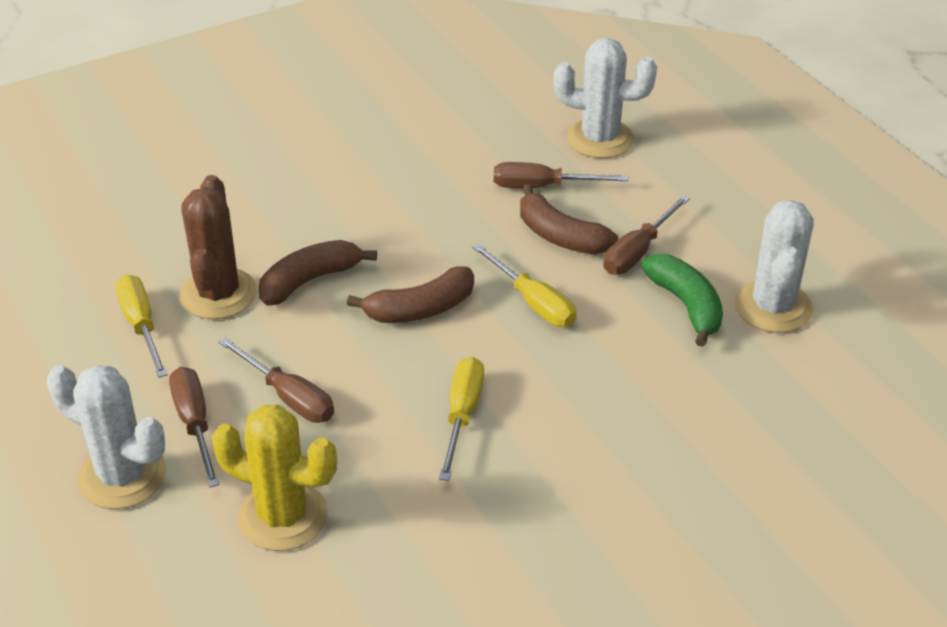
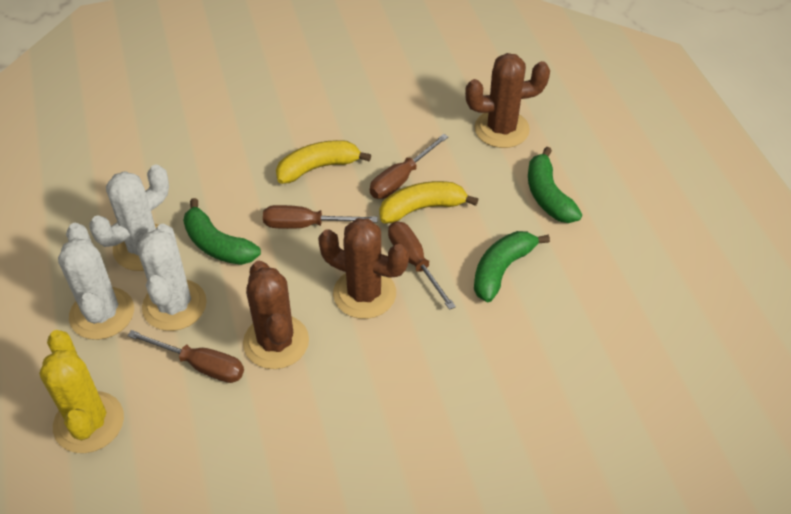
brown banana: 3 -> 0
brown cactus: 1 -> 3
green banana: 1 -> 3
yellow banana: 0 -> 2
yellow screwdriver: 3 -> 0

